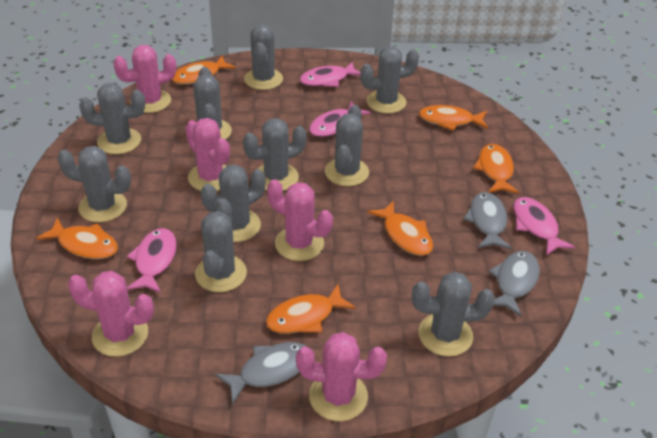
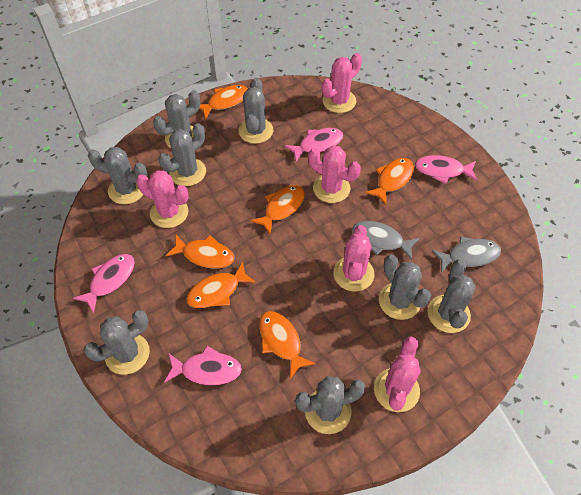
grey cactus: 10 -> 8
grey fish: 3 -> 2

